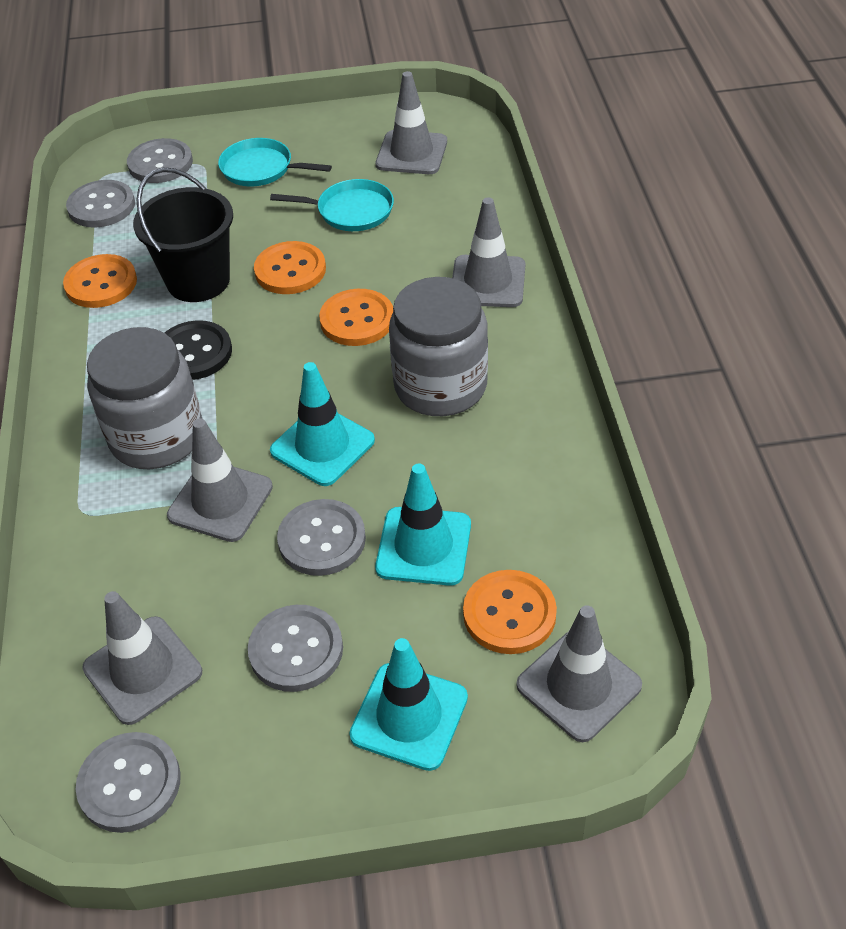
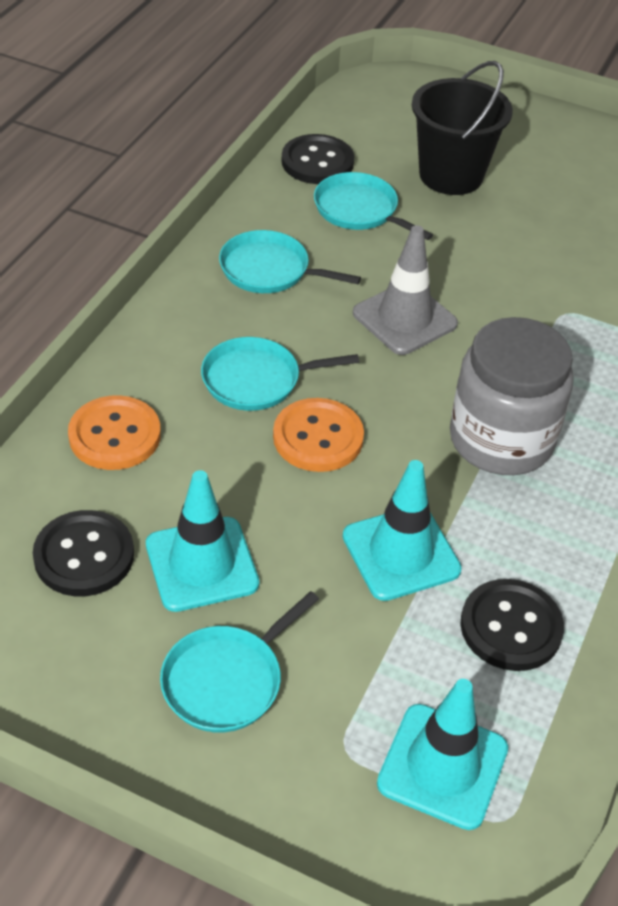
black button: 1 -> 3
grey button: 5 -> 0
grey jar: 2 -> 1
grey traffic cone: 5 -> 1
orange button: 4 -> 2
turquoise pan: 2 -> 4

